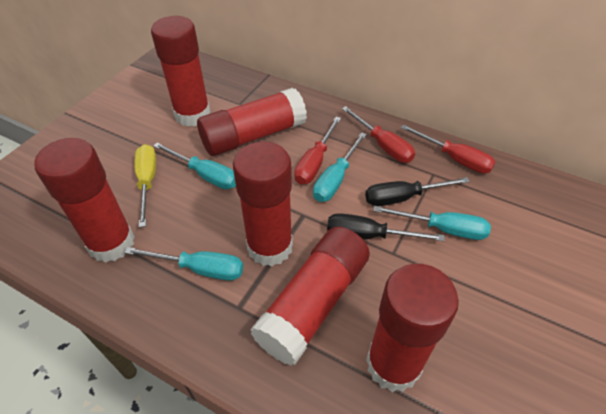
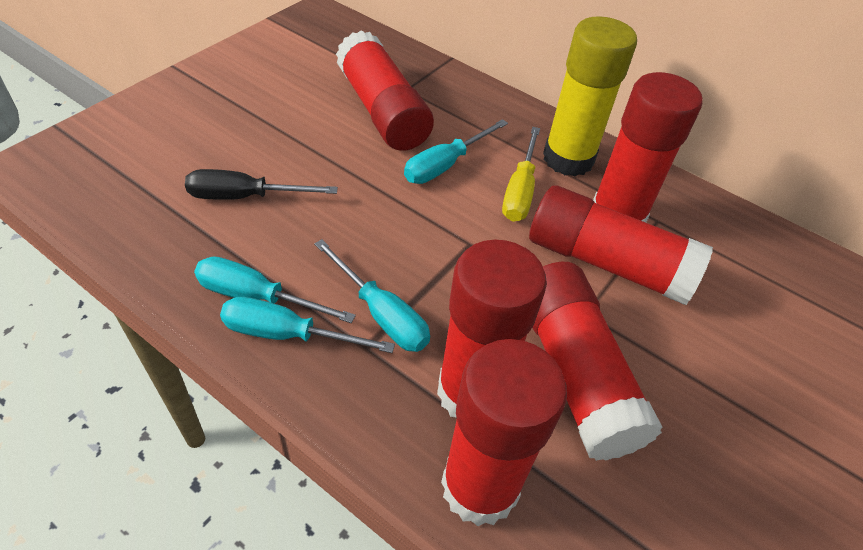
black screwdriver: 2 -> 1
red screwdriver: 3 -> 0
yellow glue stick: 0 -> 1

